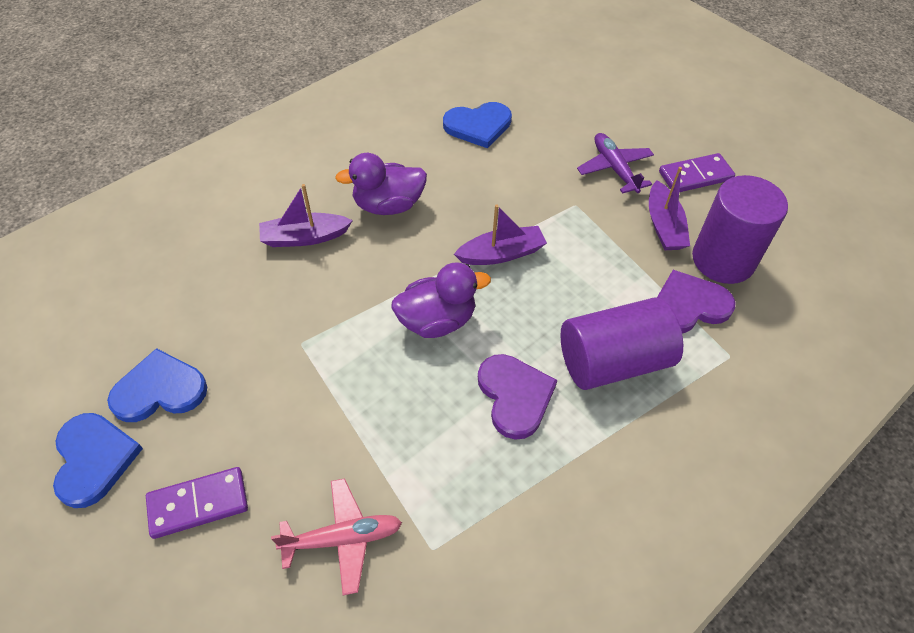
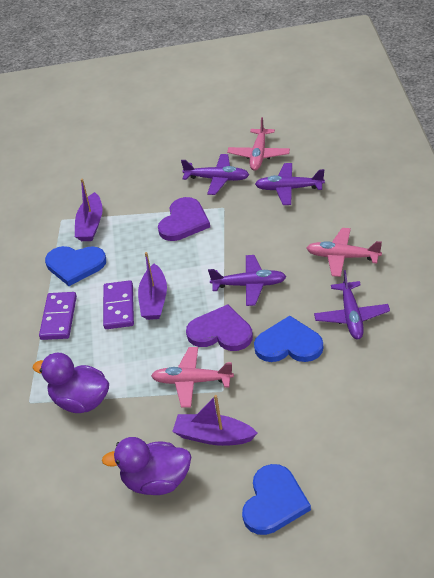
pink plane: 1 -> 3
purple cylinder: 2 -> 0
purple plane: 1 -> 4

